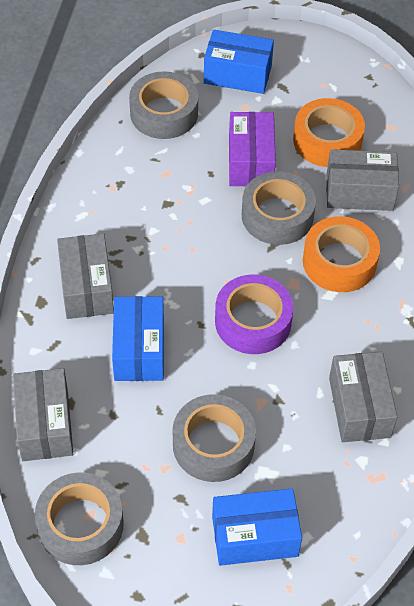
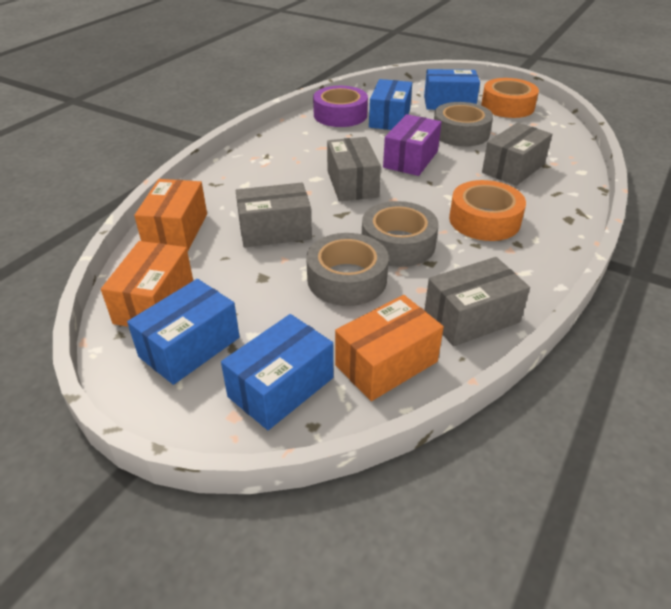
blue box: 3 -> 4
grey tape: 4 -> 3
orange box: 0 -> 3

